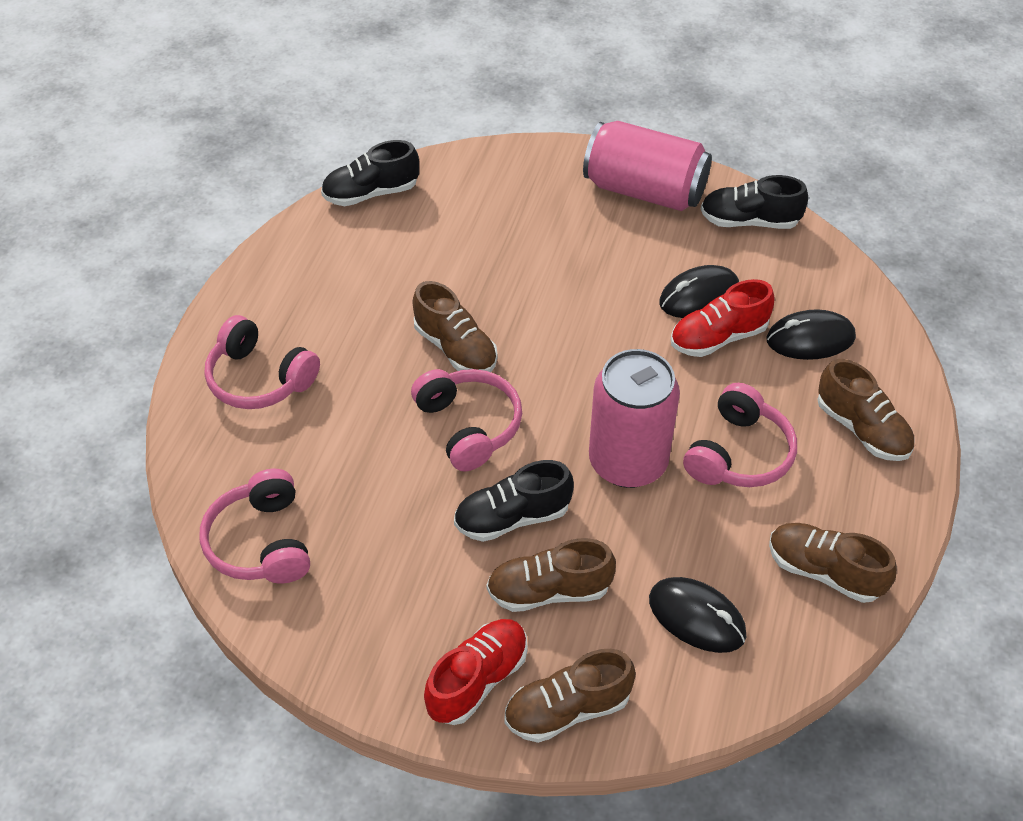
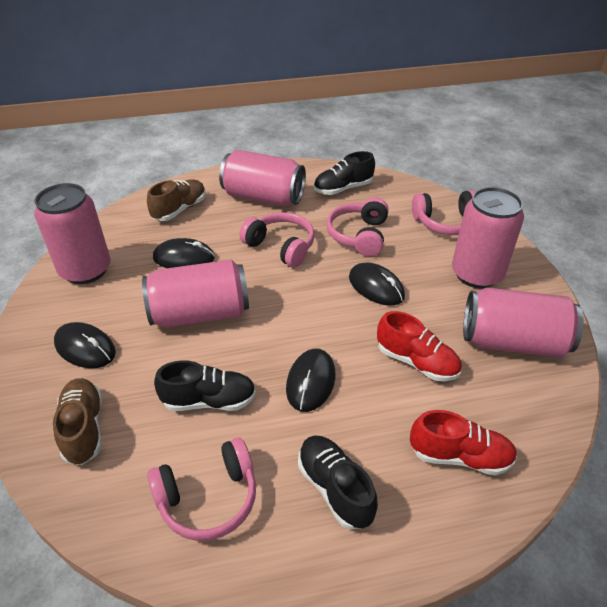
black mouse: 3 -> 4
brown shoe: 5 -> 2
pink can: 2 -> 5

